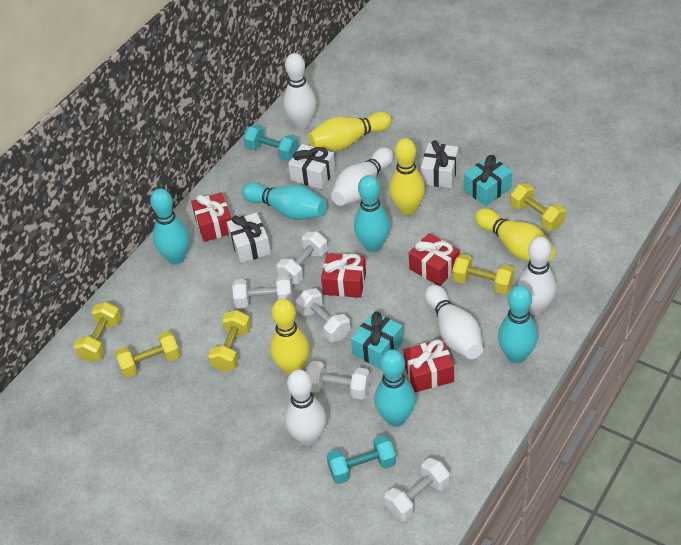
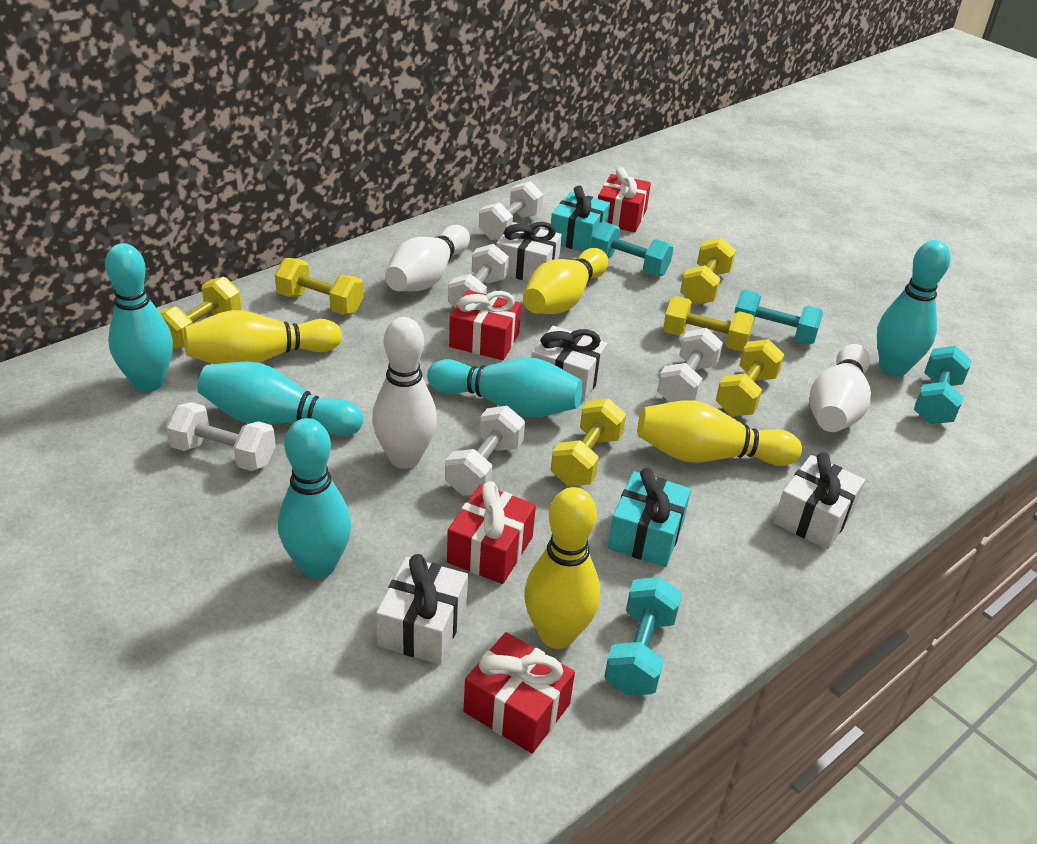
turquoise dumbbell: 2 -> 4
white bowling pin: 5 -> 3
white gift: 3 -> 4
yellow dumbbell: 5 -> 6

